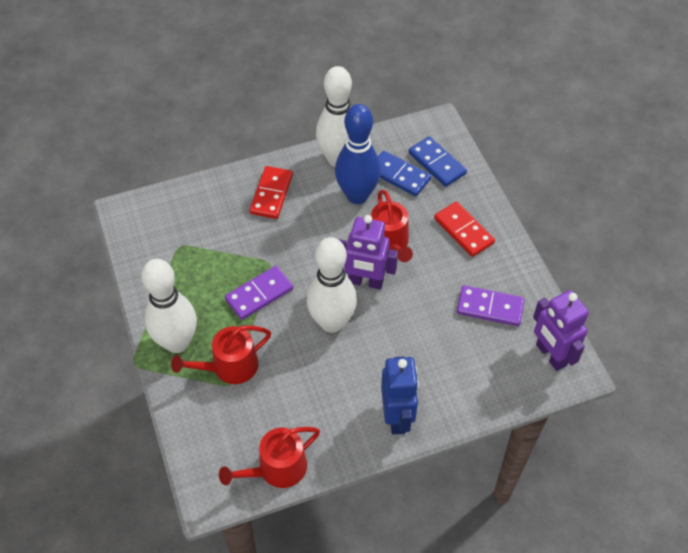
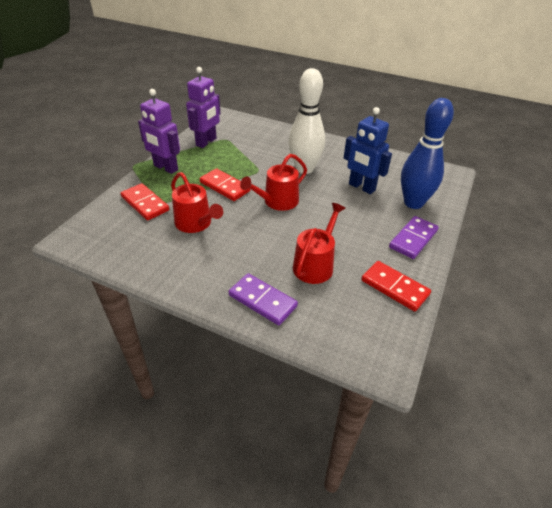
blue domino: 2 -> 0
red domino: 2 -> 3
white bowling pin: 3 -> 1

